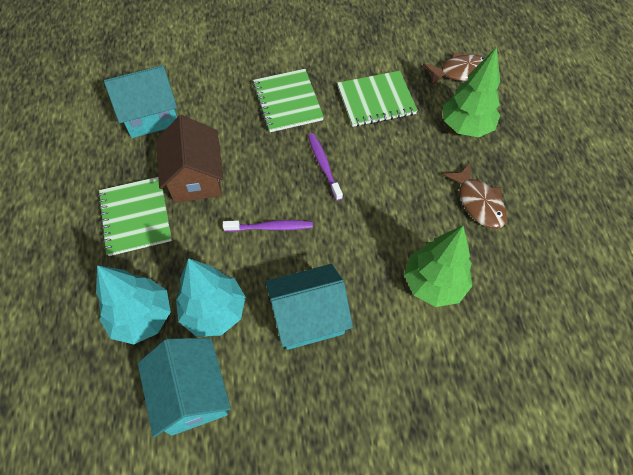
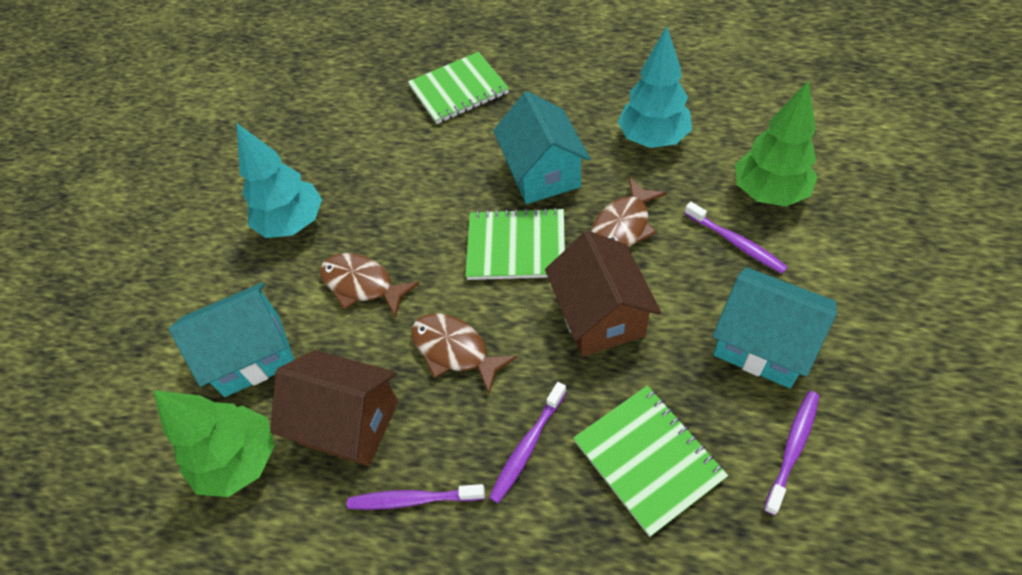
brown fish: 2 -> 3
brown house: 1 -> 2
purple toothbrush: 2 -> 4

